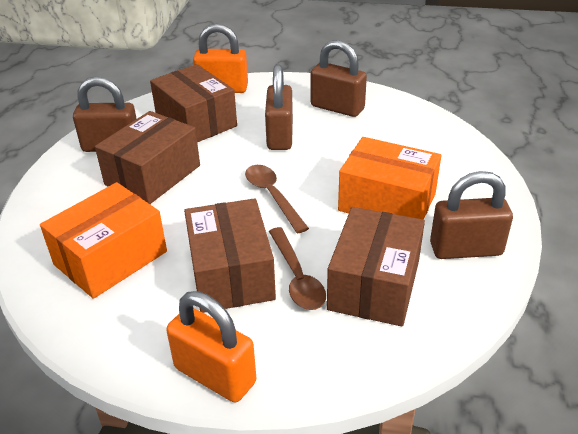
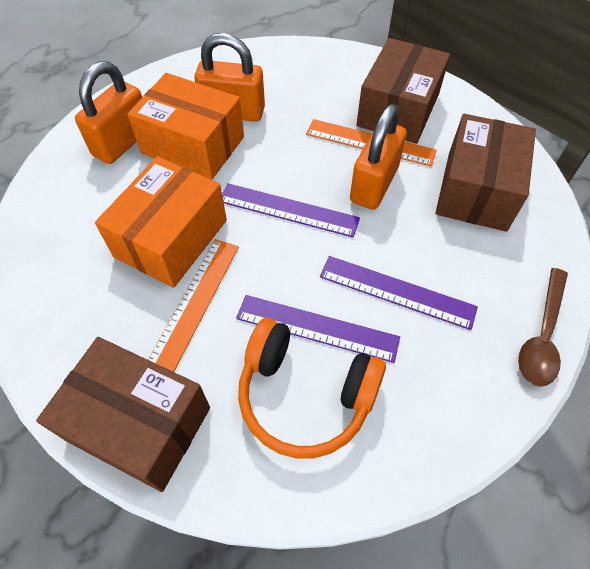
brown box: 4 -> 3
brown padlock: 4 -> 0
brown spoon: 2 -> 1
orange headphones: 0 -> 1
orange padlock: 2 -> 3
orange ruler: 0 -> 2
purple ruler: 0 -> 3

